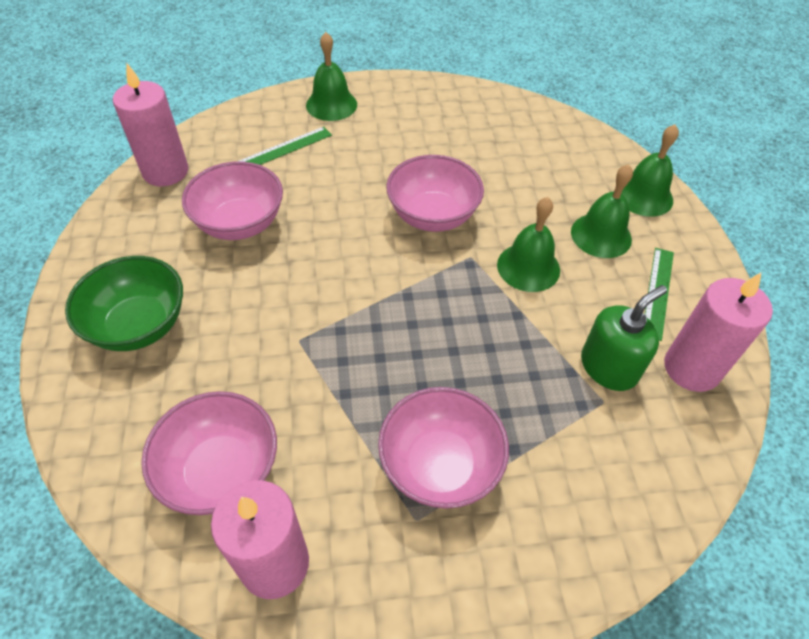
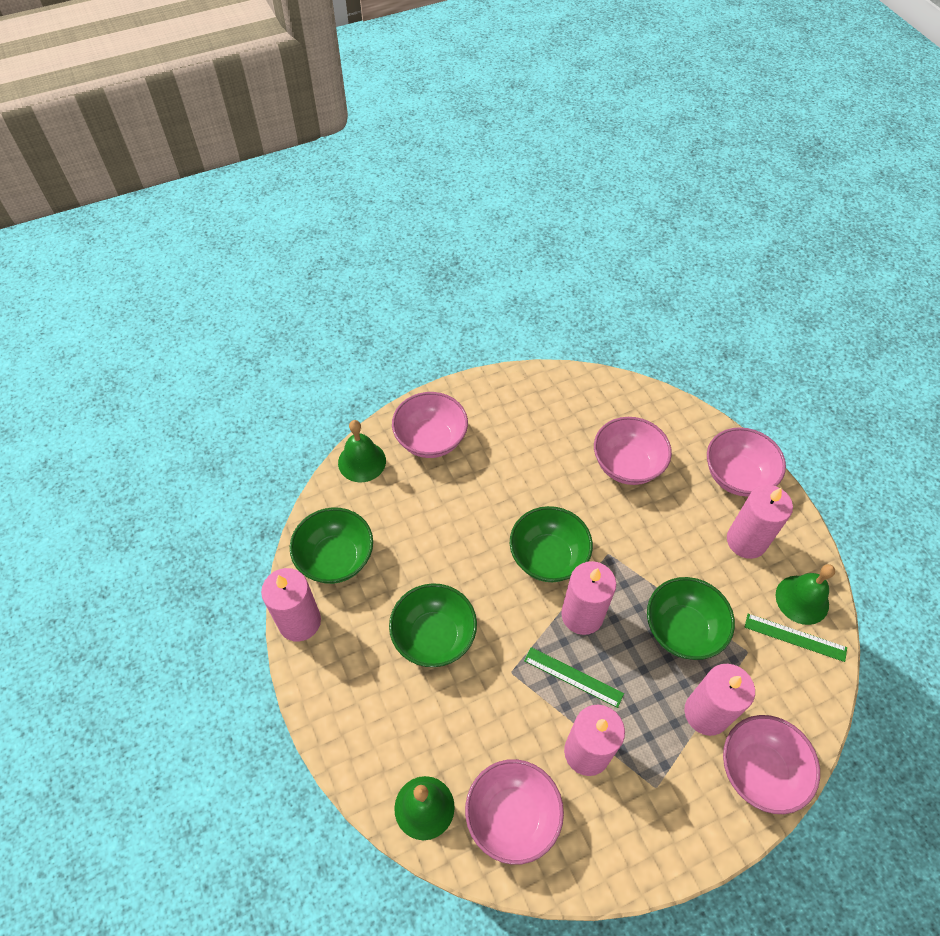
green bell: 4 -> 3
green bowl: 1 -> 4
green soap dispenser: 1 -> 0
pink bowl: 4 -> 5
pink candle: 3 -> 5

